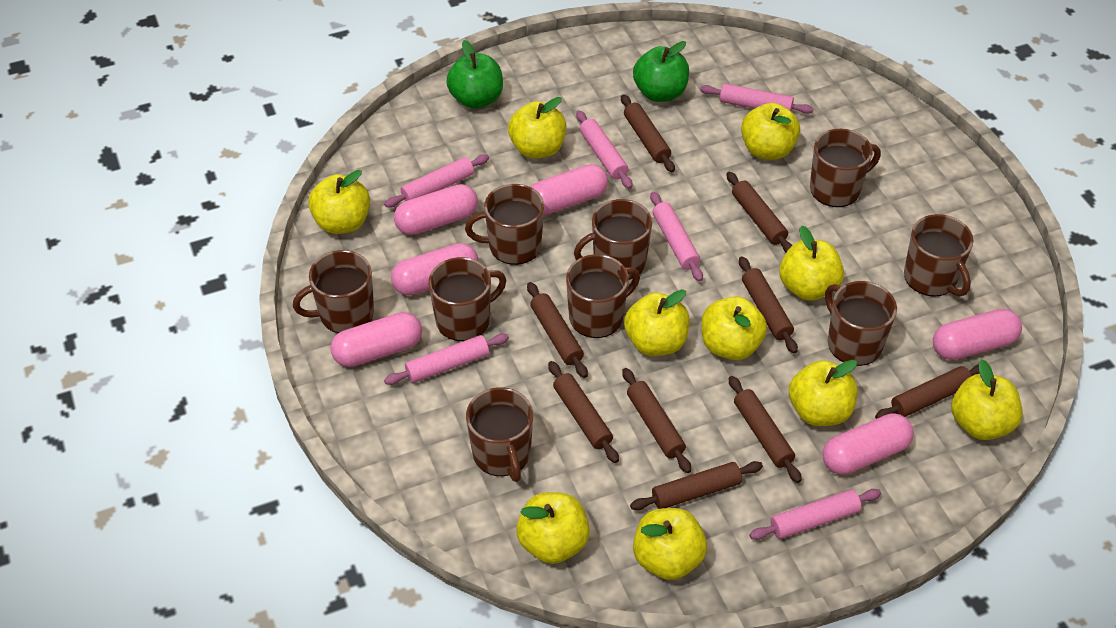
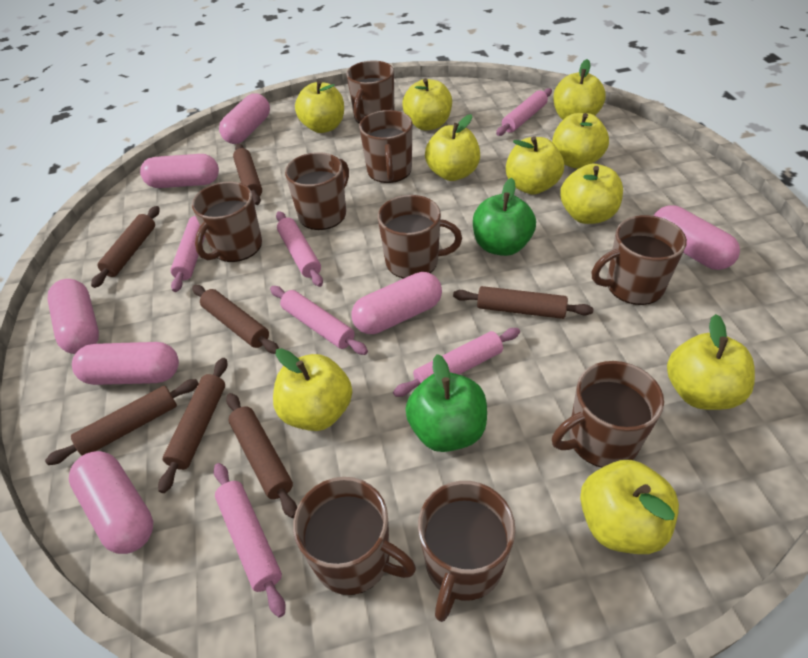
brown rolling pin: 9 -> 7
pink capsule: 6 -> 7

